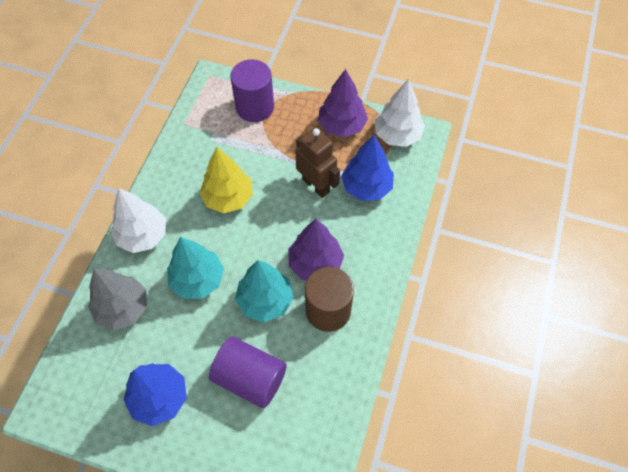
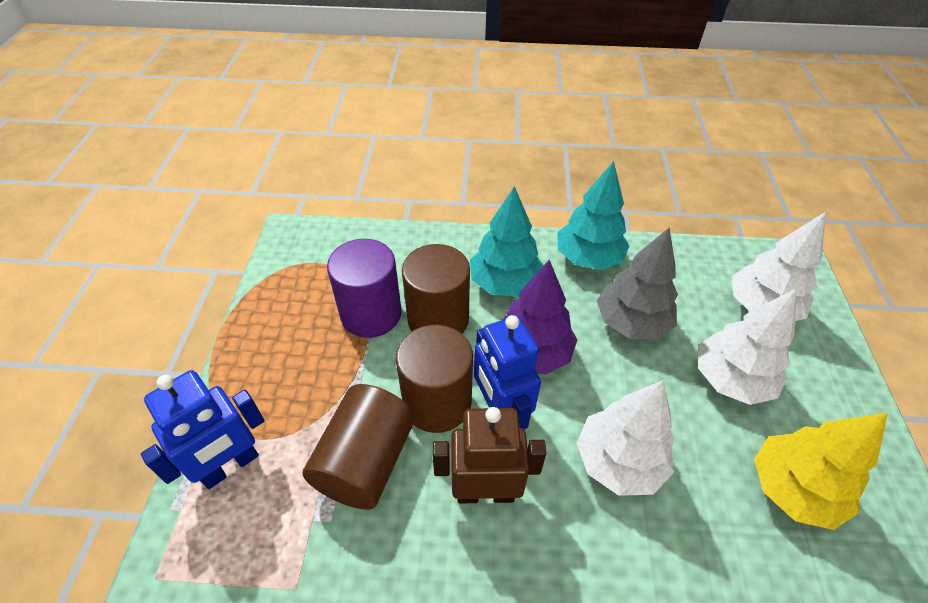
blue robot: 0 -> 2
blue tree: 2 -> 0
brown cylinder: 1 -> 3
purple cylinder: 2 -> 1
purple tree: 2 -> 1
white tree: 2 -> 3

